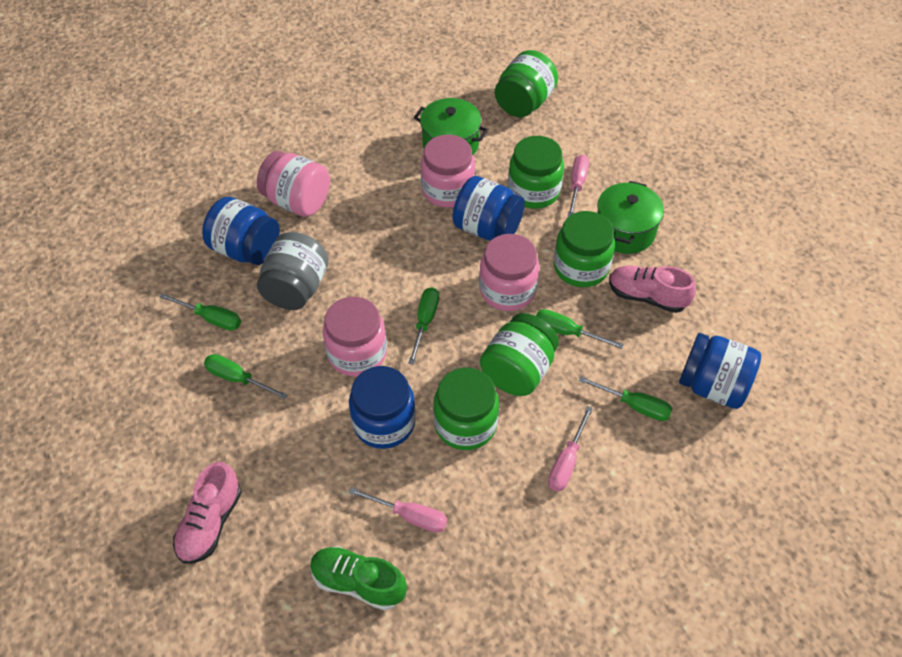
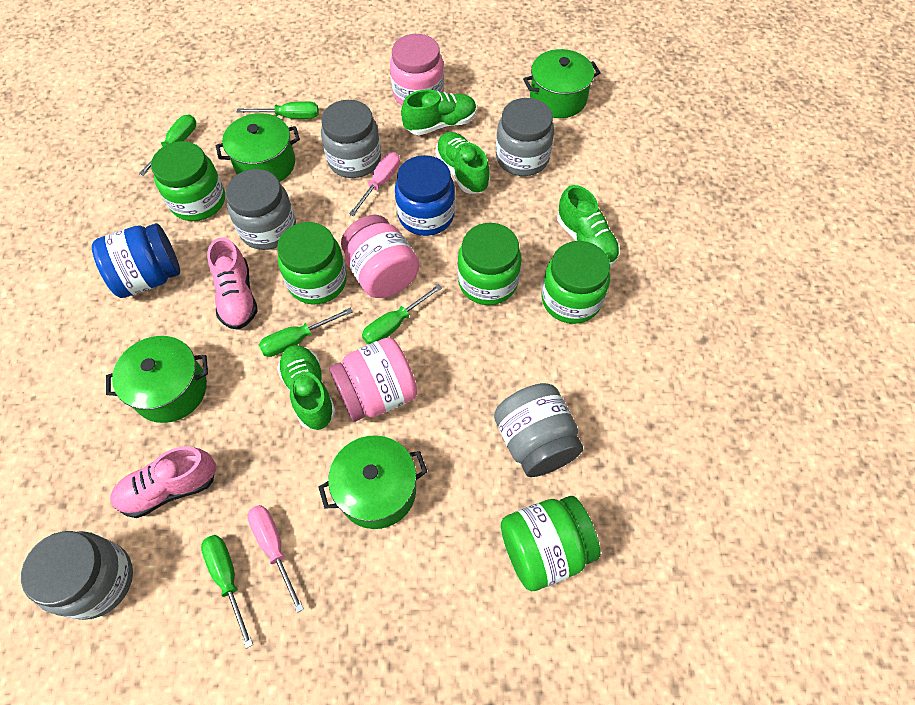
blue jar: 4 -> 2
green pot: 2 -> 4
green shoe: 1 -> 4
grey jar: 1 -> 5
pink jar: 4 -> 3
pink screwdriver: 3 -> 2

